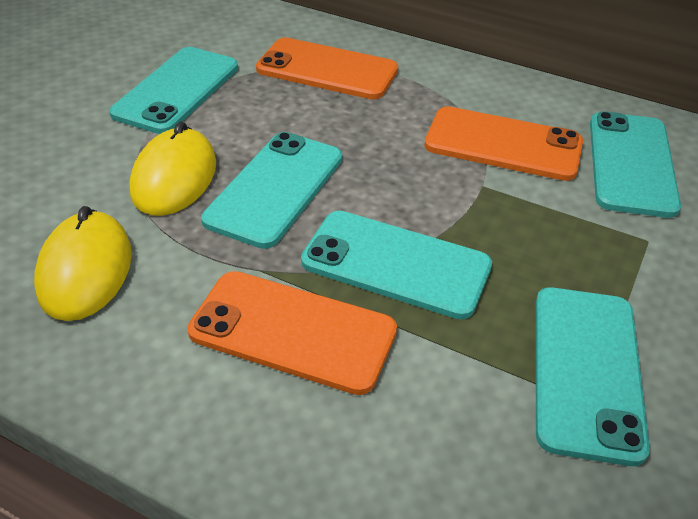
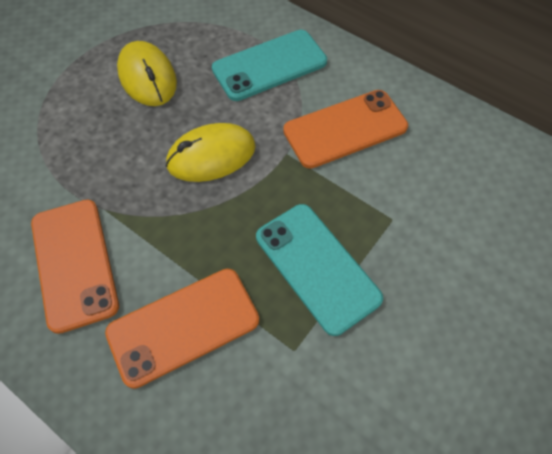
turquoise phone: 5 -> 2

